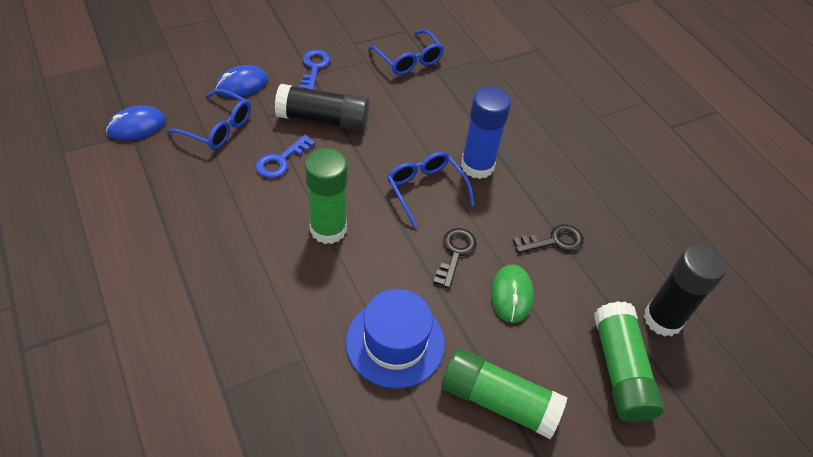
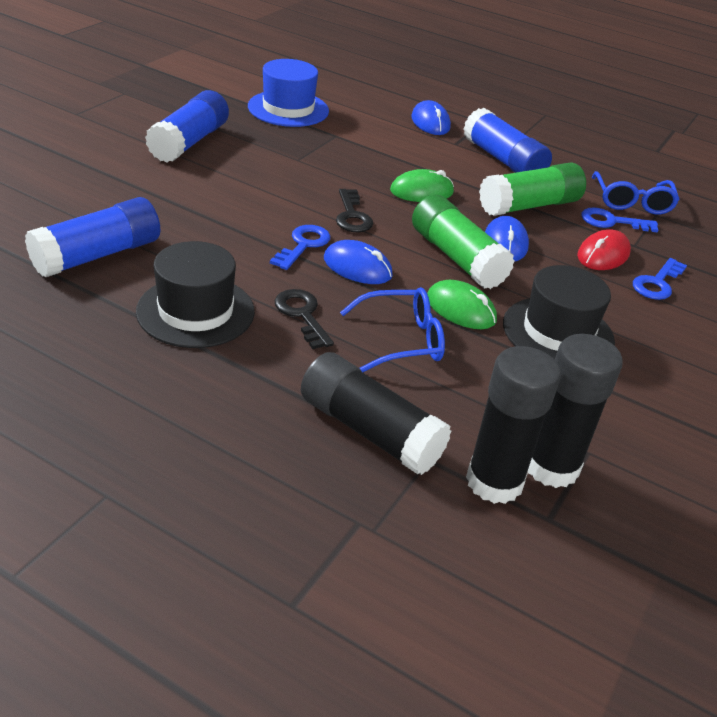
black glue stick: 2 -> 3
black hat: 0 -> 2
blue glasses: 3 -> 2
blue glue stick: 1 -> 3
blue key: 2 -> 3
blue mouse: 2 -> 3
green glue stick: 3 -> 2
green mouse: 1 -> 2
red mouse: 0 -> 1

